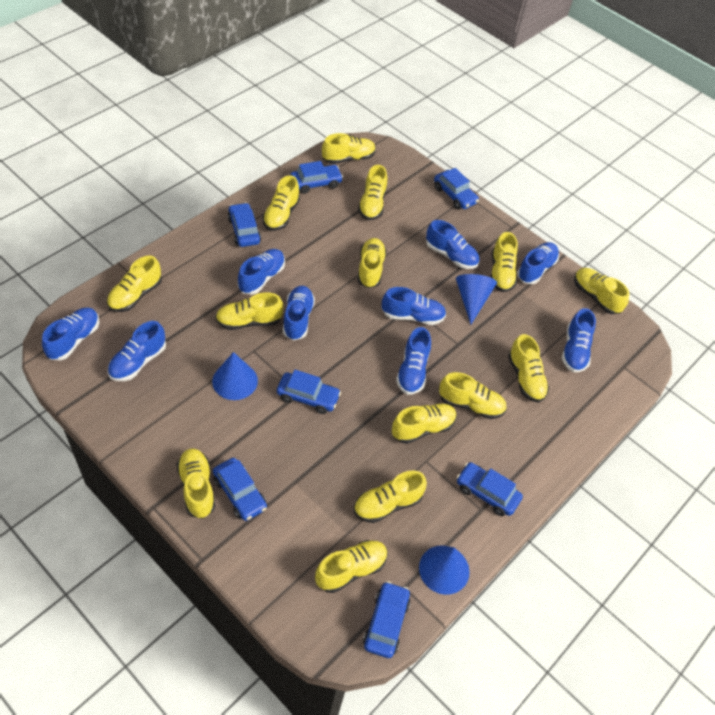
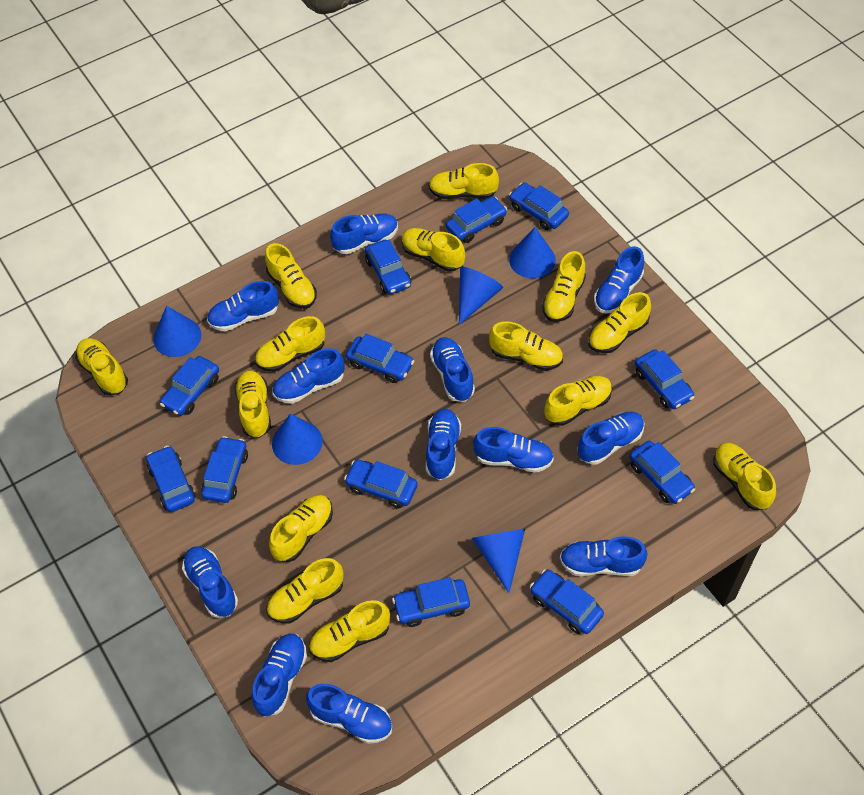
blue car: 7 -> 12
blue cone: 3 -> 5
blue shoe: 9 -> 12

